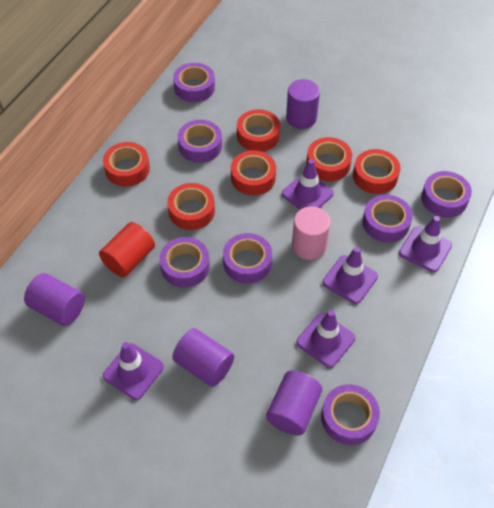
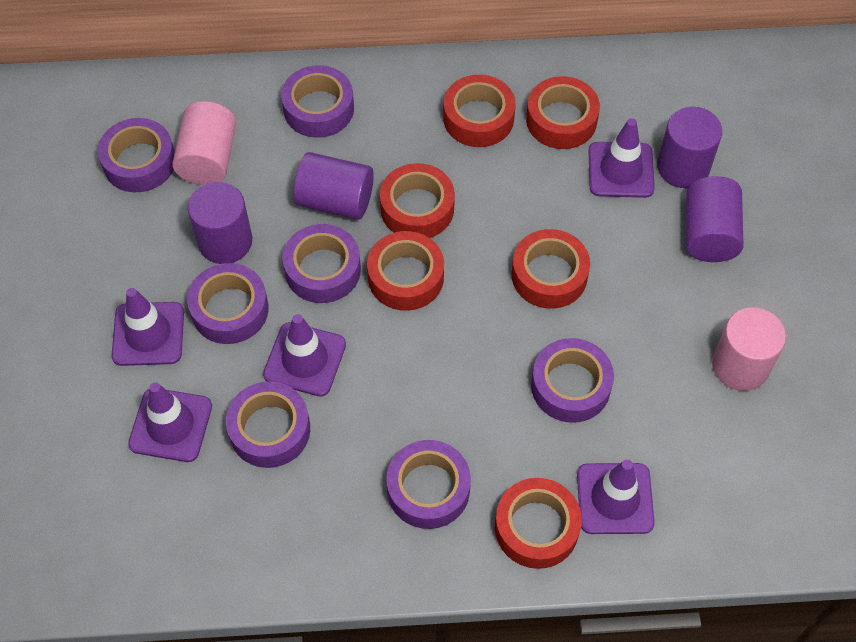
pink cylinder: 1 -> 2
red cylinder: 1 -> 0

